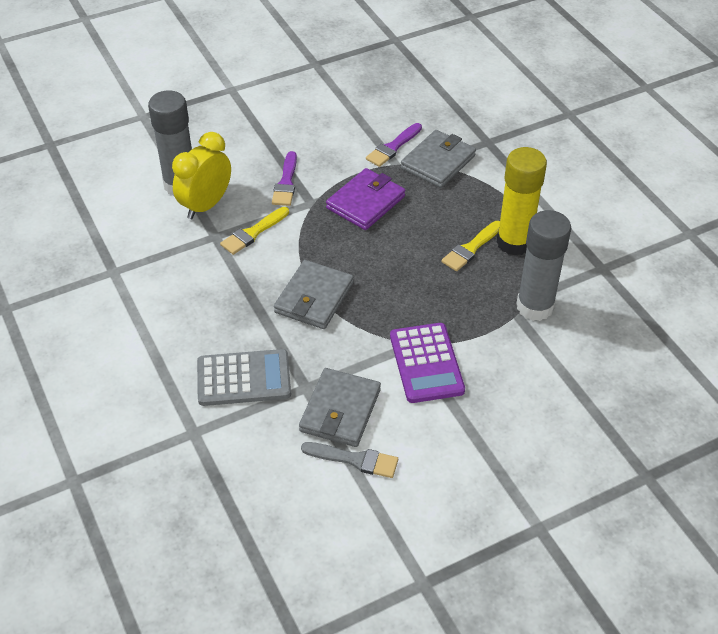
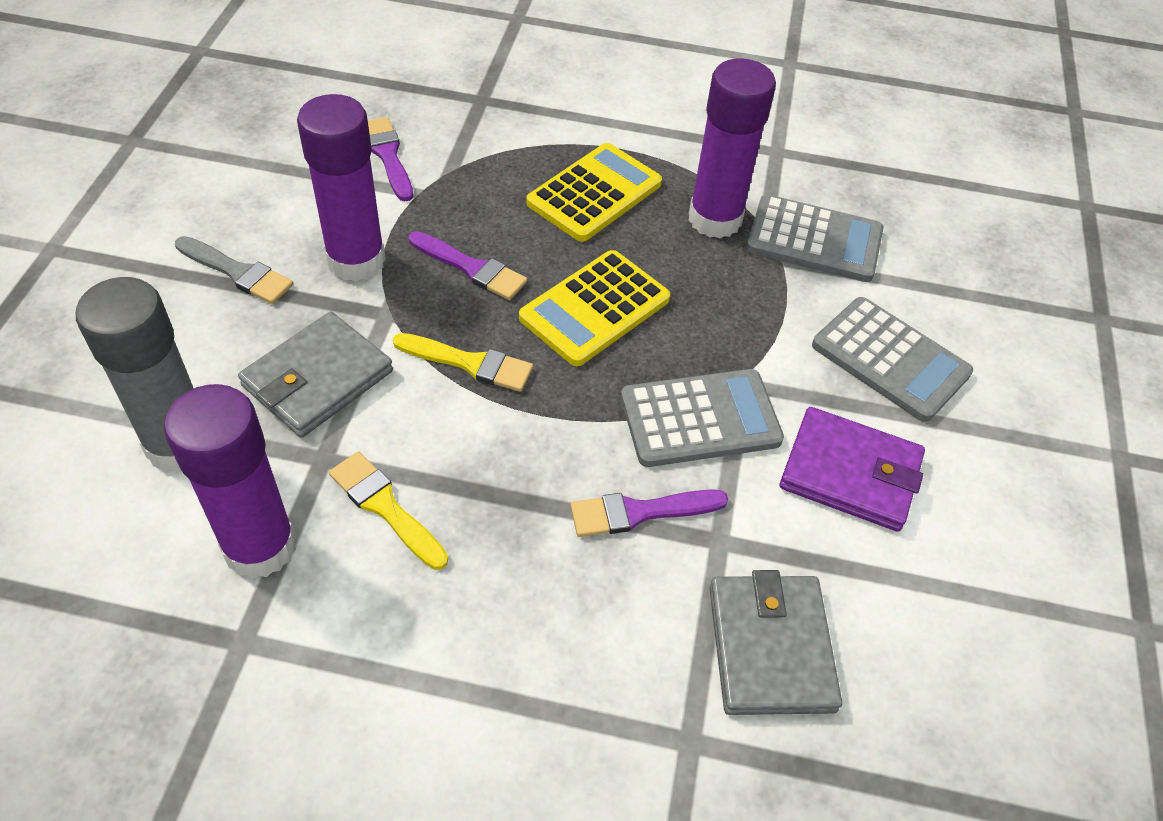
grey calculator: 1 -> 3
grey glue stick: 2 -> 1
grey wallet: 3 -> 2
purple brush: 2 -> 3
purple calculator: 1 -> 0
purple glue stick: 0 -> 3
yellow calculator: 0 -> 2
yellow clock: 1 -> 0
yellow glue stick: 1 -> 0

